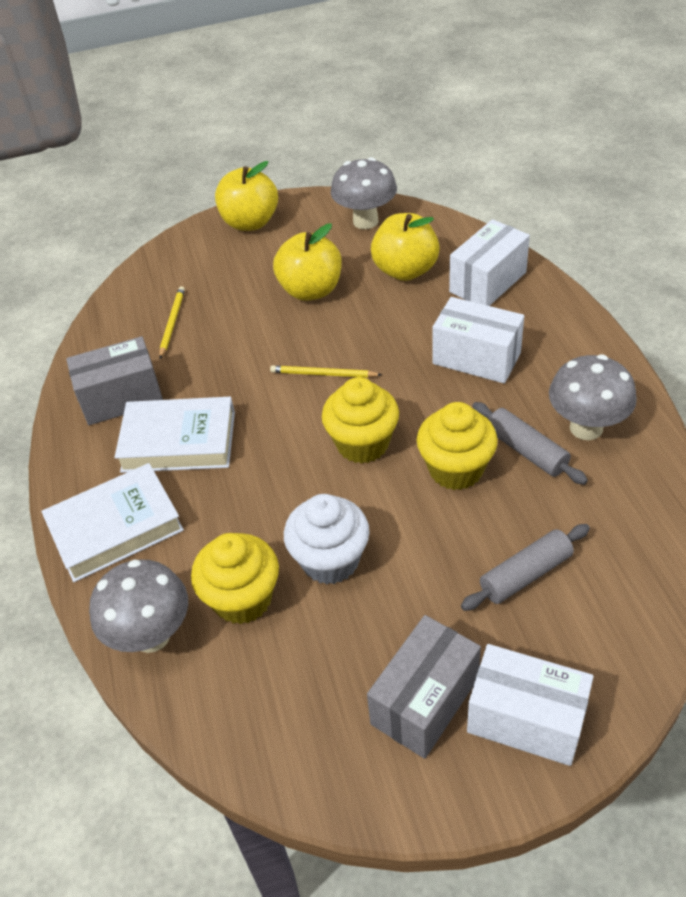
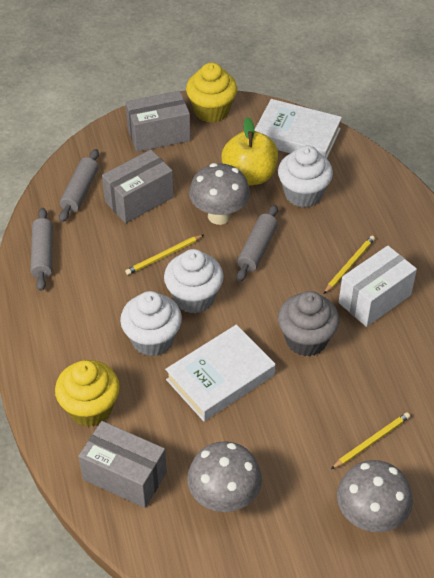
grey box: 2 -> 3
grey cupcake: 0 -> 1
grey rolling pin: 2 -> 3
white box: 3 -> 1
white cupcake: 1 -> 3
yellow apple: 3 -> 1
yellow cupcake: 3 -> 2
yellow pencil: 2 -> 3

